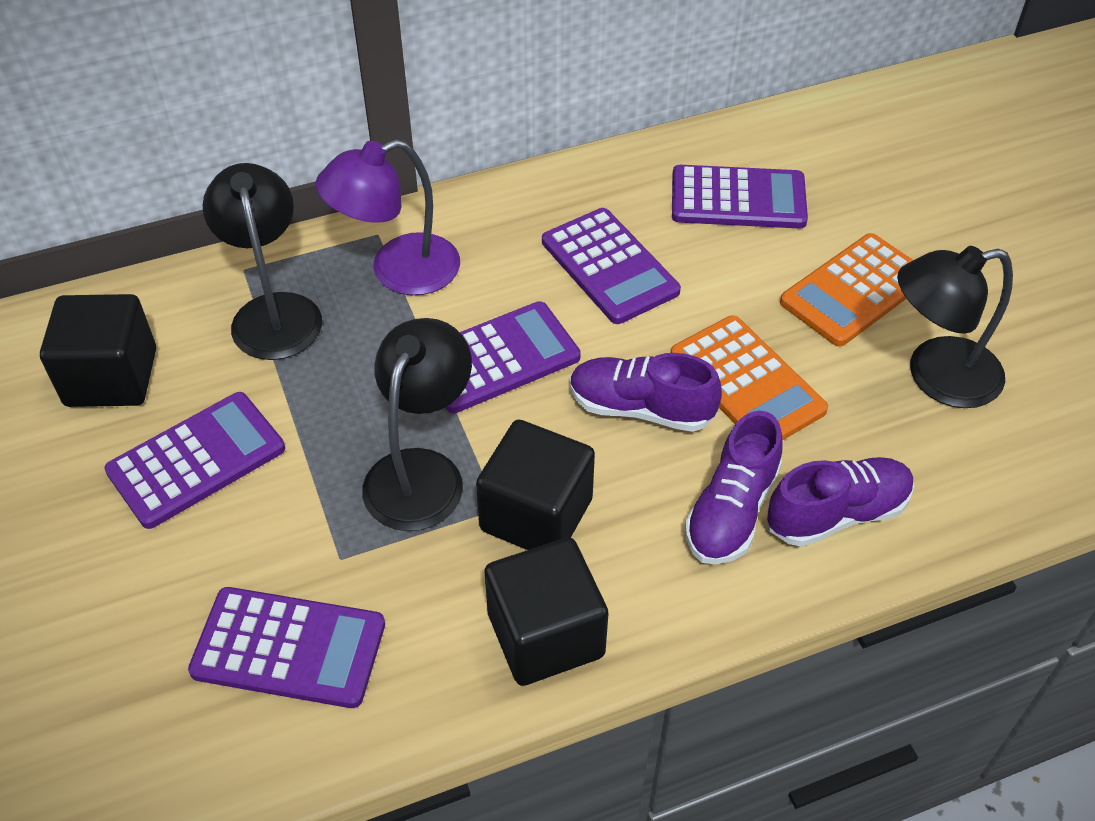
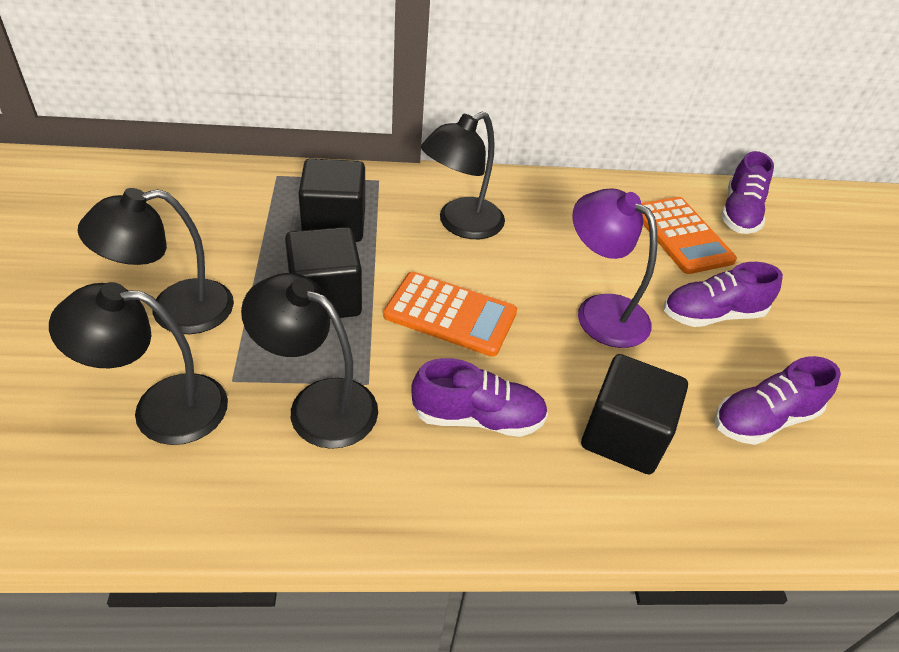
black lamp: 3 -> 4
purple calculator: 5 -> 0
purple shoe: 3 -> 4

